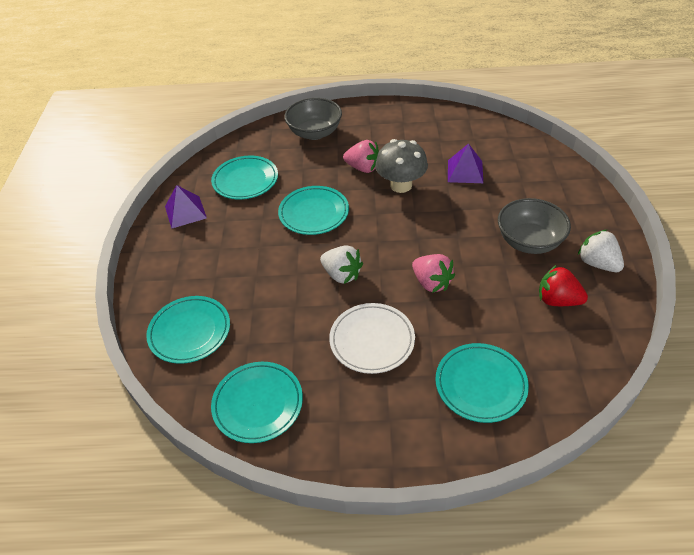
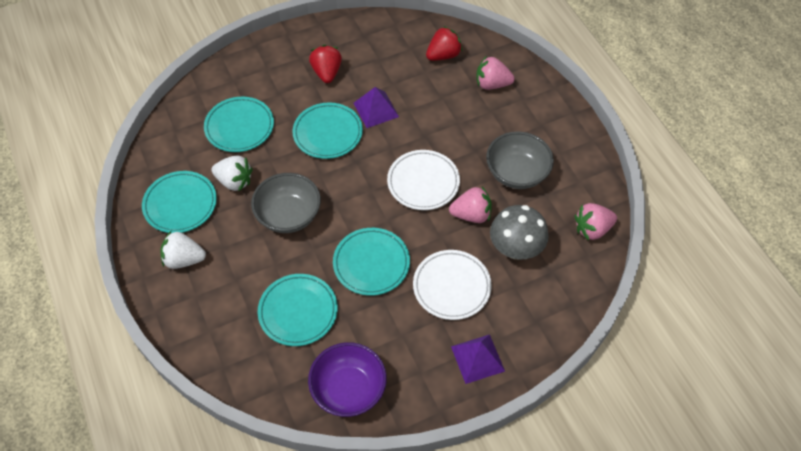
pink strawberry: 2 -> 3
purple bowl: 0 -> 1
red strawberry: 1 -> 2
white plate: 1 -> 2

